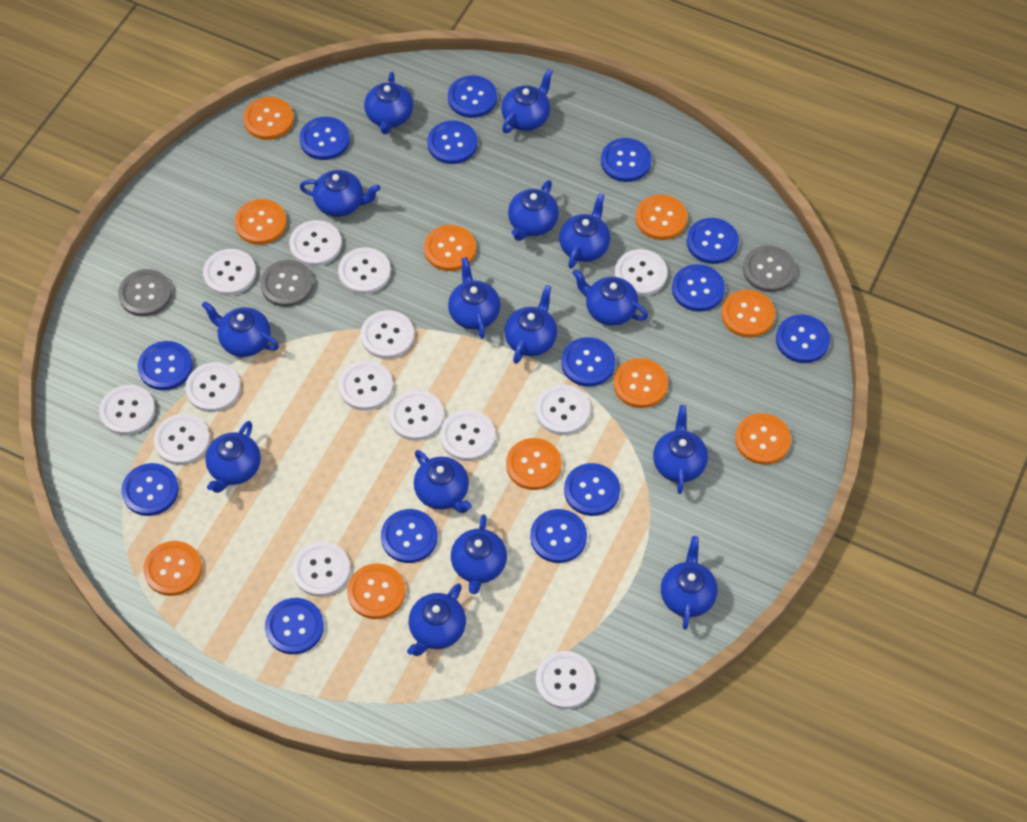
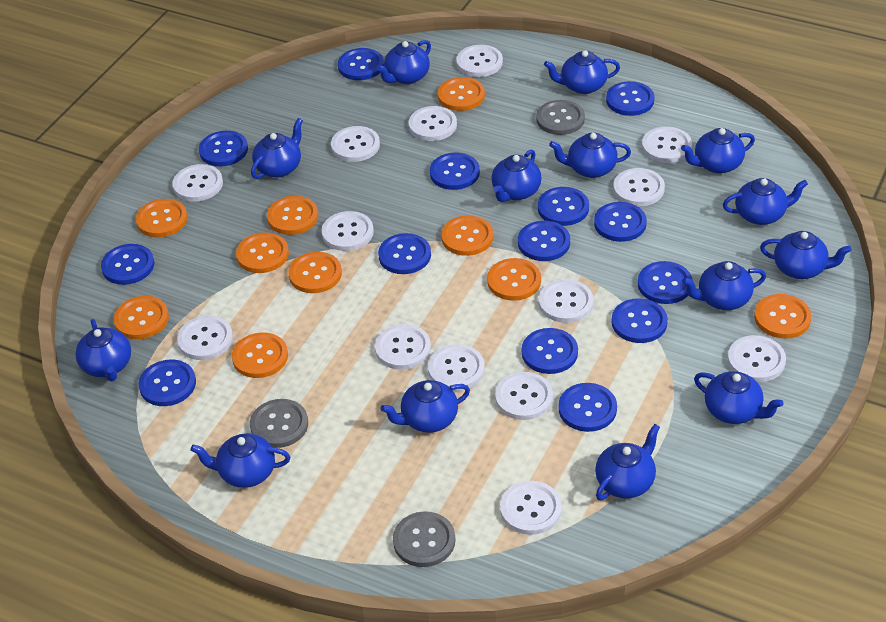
blue teapot: 15 -> 14

